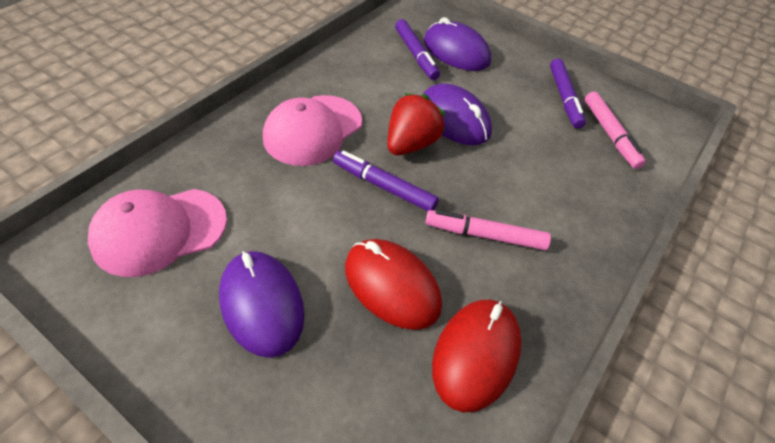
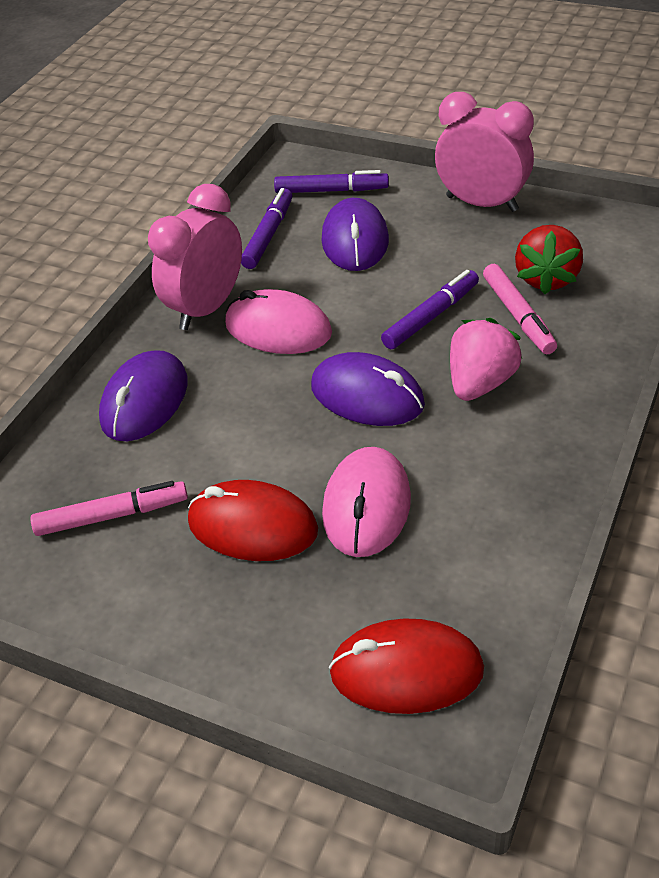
pink cap: 2 -> 0
pink clock: 0 -> 2
pink mouse: 0 -> 2
pink strawberry: 0 -> 1

